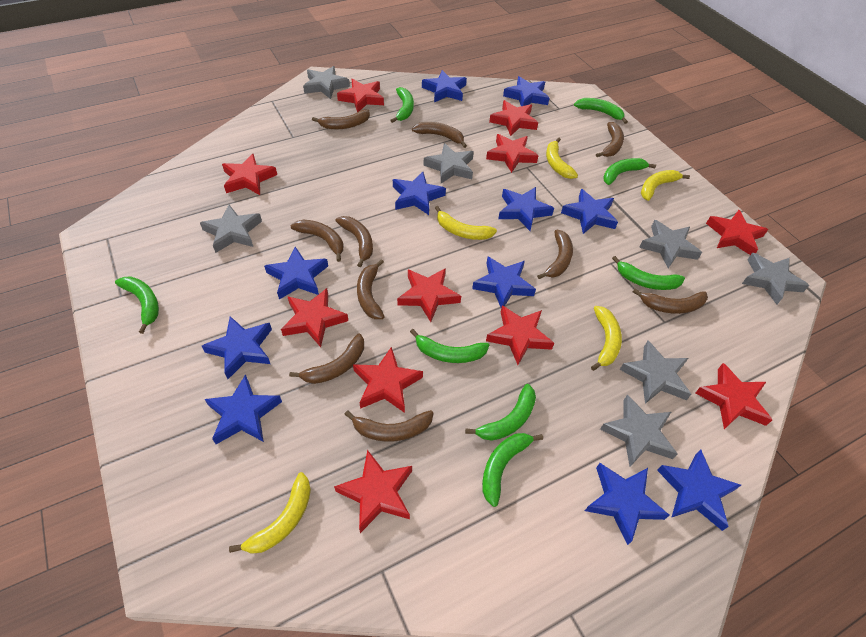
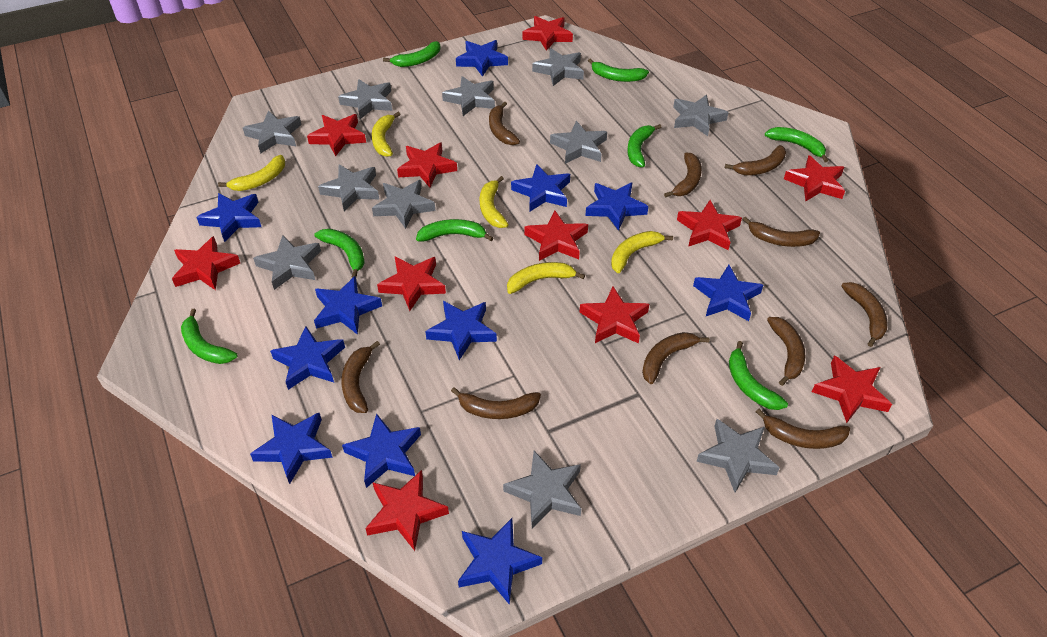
grey star: 7 -> 11

